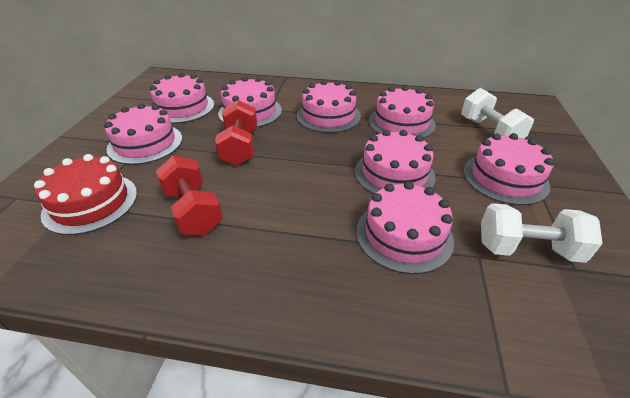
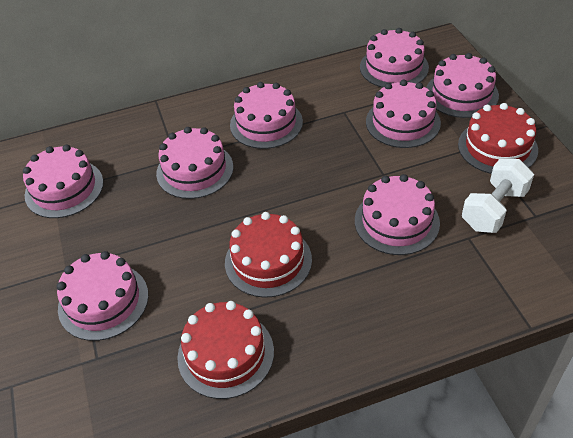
red cake: 1 -> 3
red dumbbell: 2 -> 0
white dumbbell: 2 -> 1

